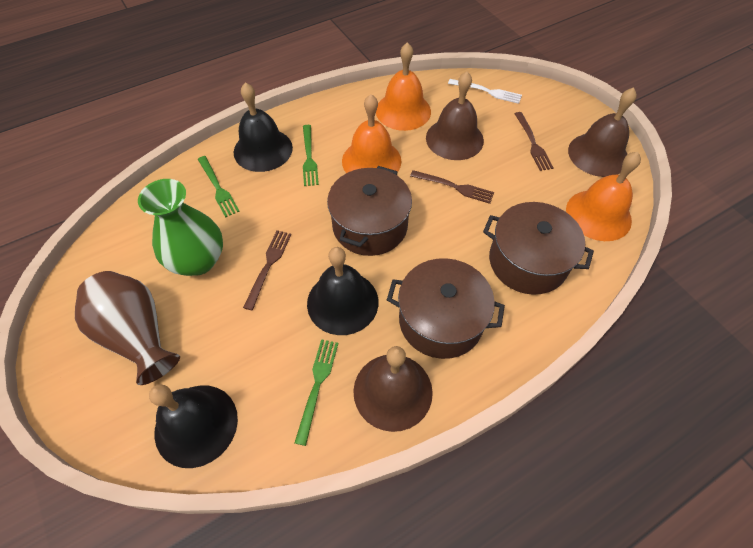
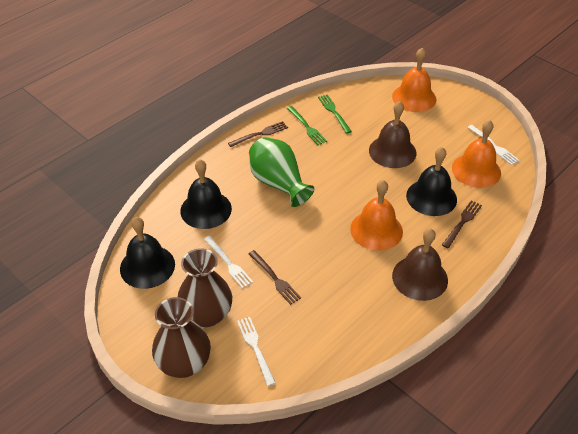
brown bell: 3 -> 2
brown pot: 3 -> 0
brown vase: 1 -> 2
green fork: 3 -> 2
white fork: 1 -> 3

